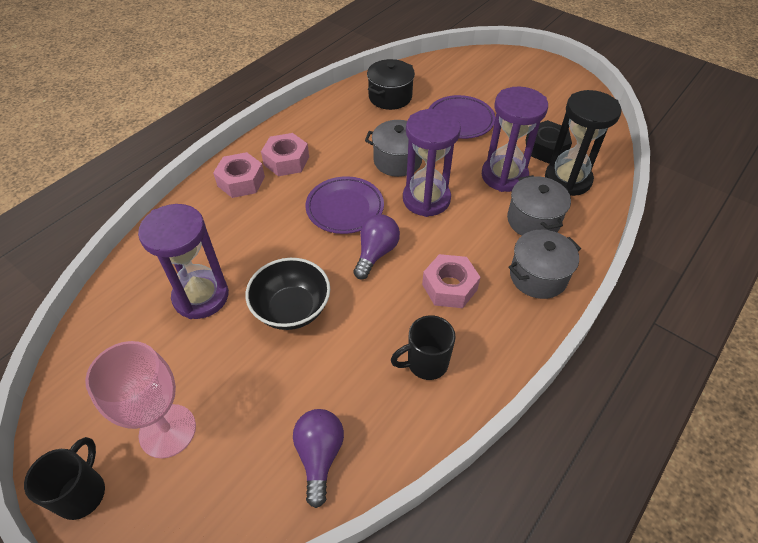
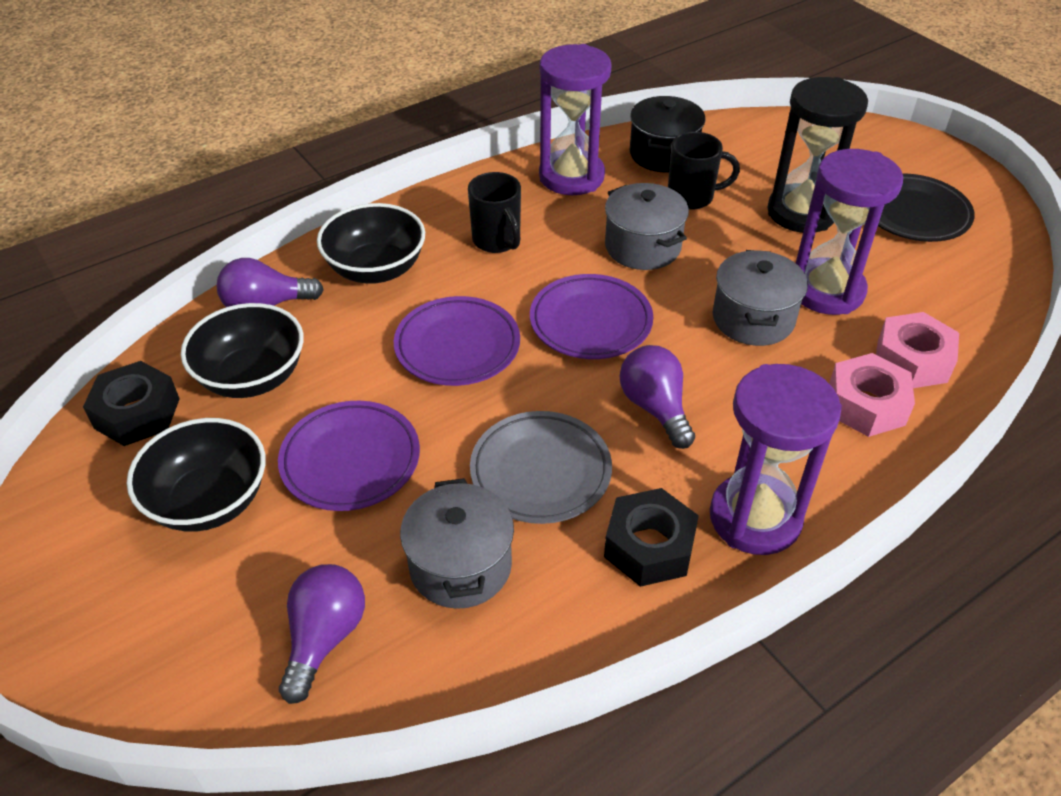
black bowl: 1 -> 3
black nut: 1 -> 2
black plate: 0 -> 1
grey plate: 0 -> 1
pink goblet: 1 -> 0
pink nut: 3 -> 2
purple light bulb: 2 -> 3
purple plate: 2 -> 3

